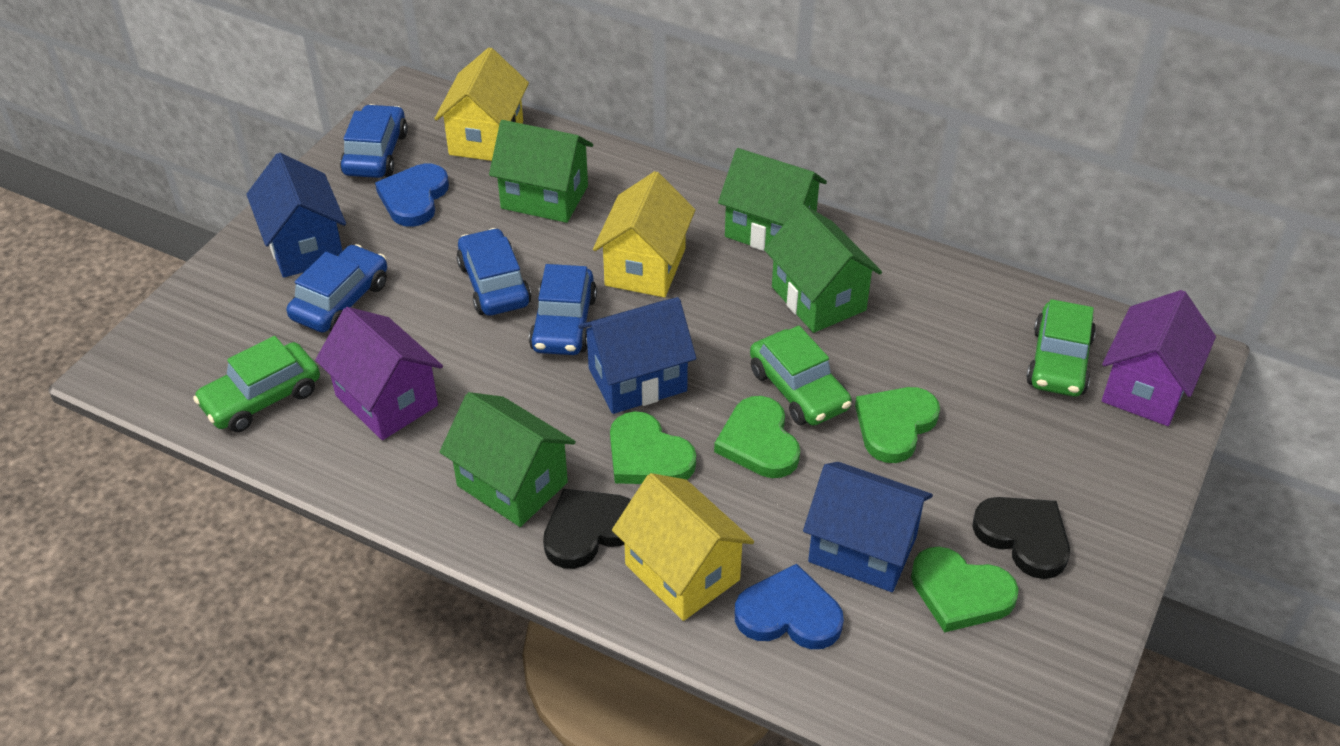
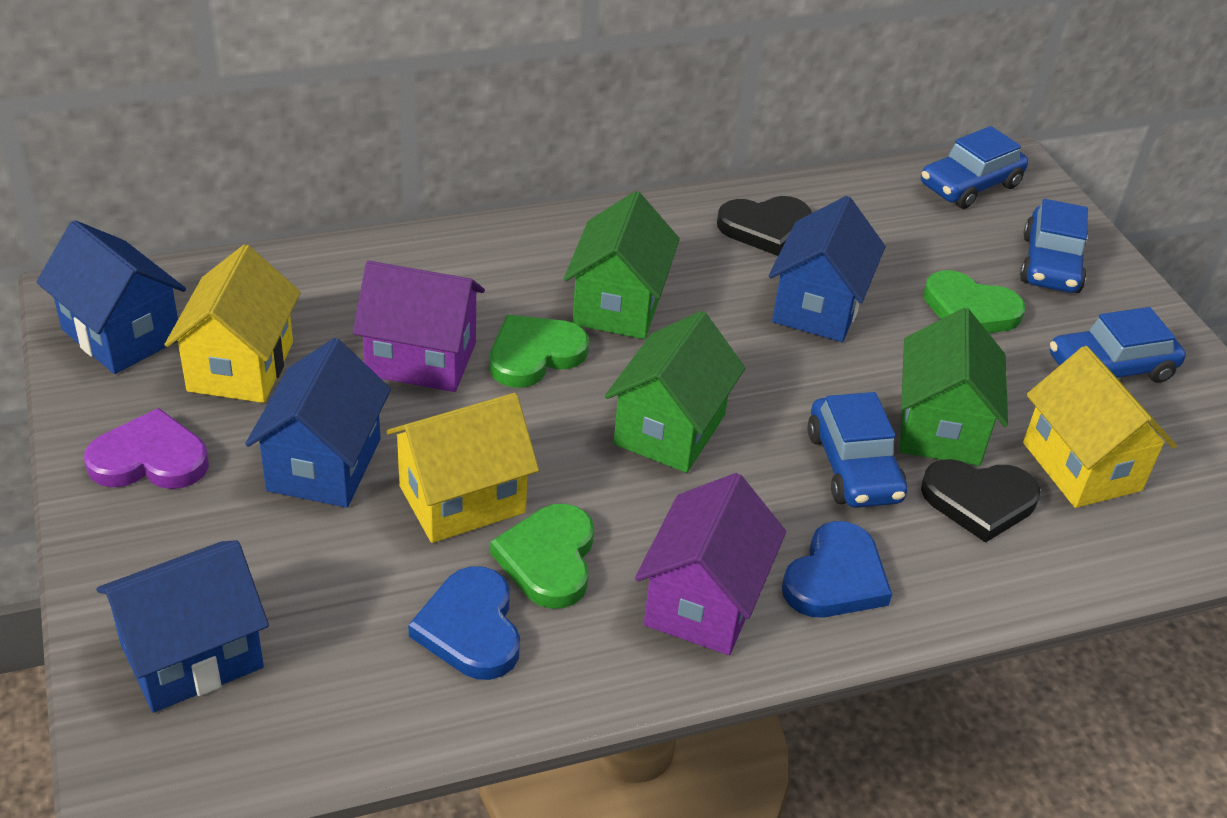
blue house: 3 -> 4
green car: 3 -> 0
green heart: 4 -> 3
green house: 4 -> 3
purple heart: 0 -> 1

